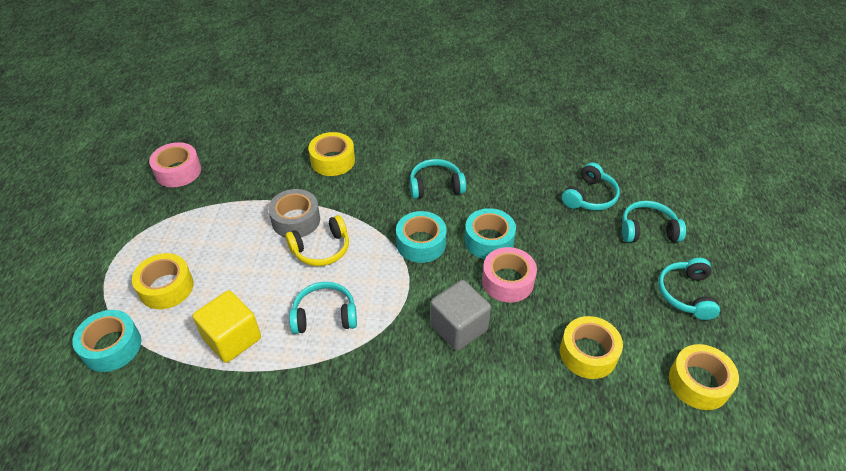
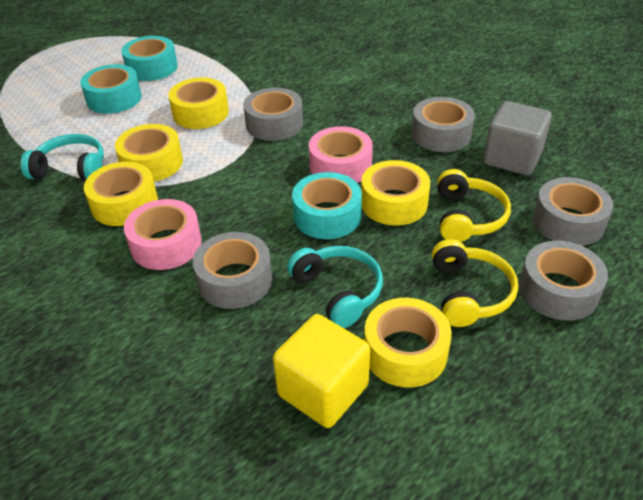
grey tape: 1 -> 5
turquoise headphones: 5 -> 2
yellow headphones: 1 -> 2
yellow tape: 4 -> 5

